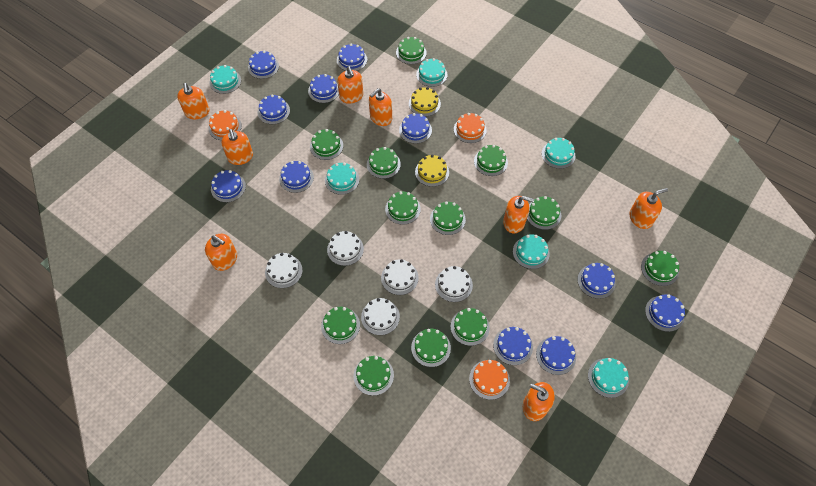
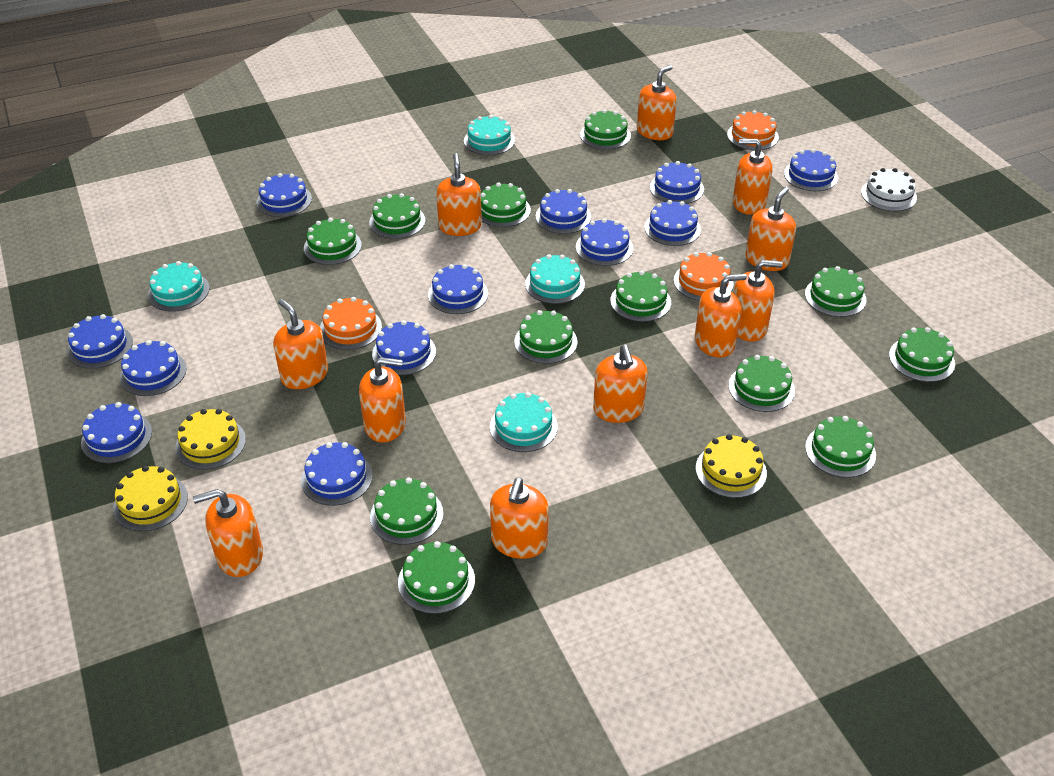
blue cake: 11 -> 12
orange soap dispenser: 8 -> 11
turquoise cake: 6 -> 4
white cake: 5 -> 1
yellow cake: 2 -> 3

